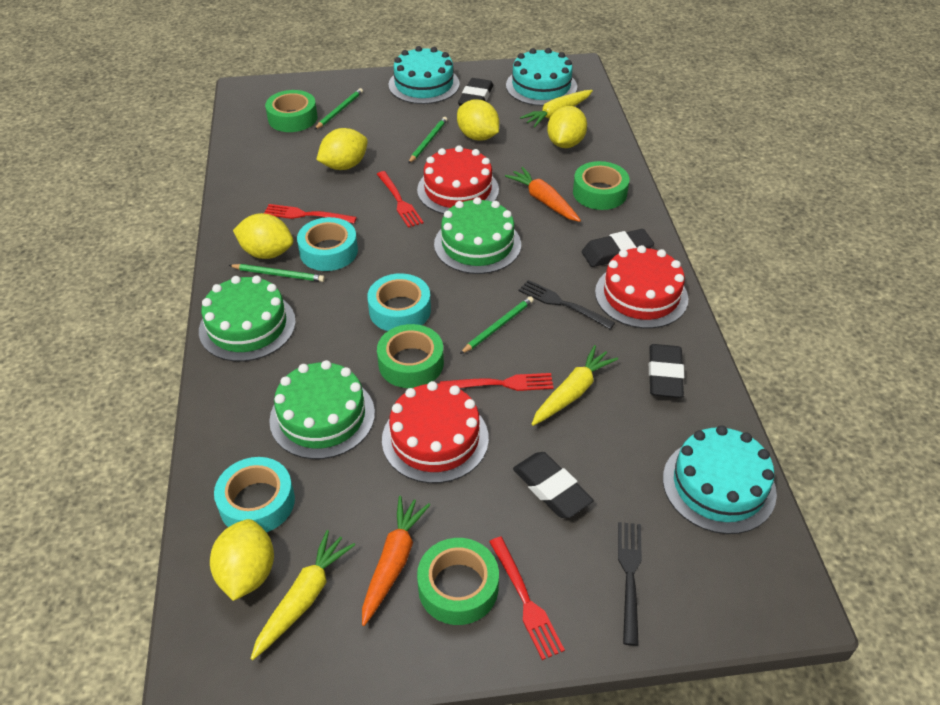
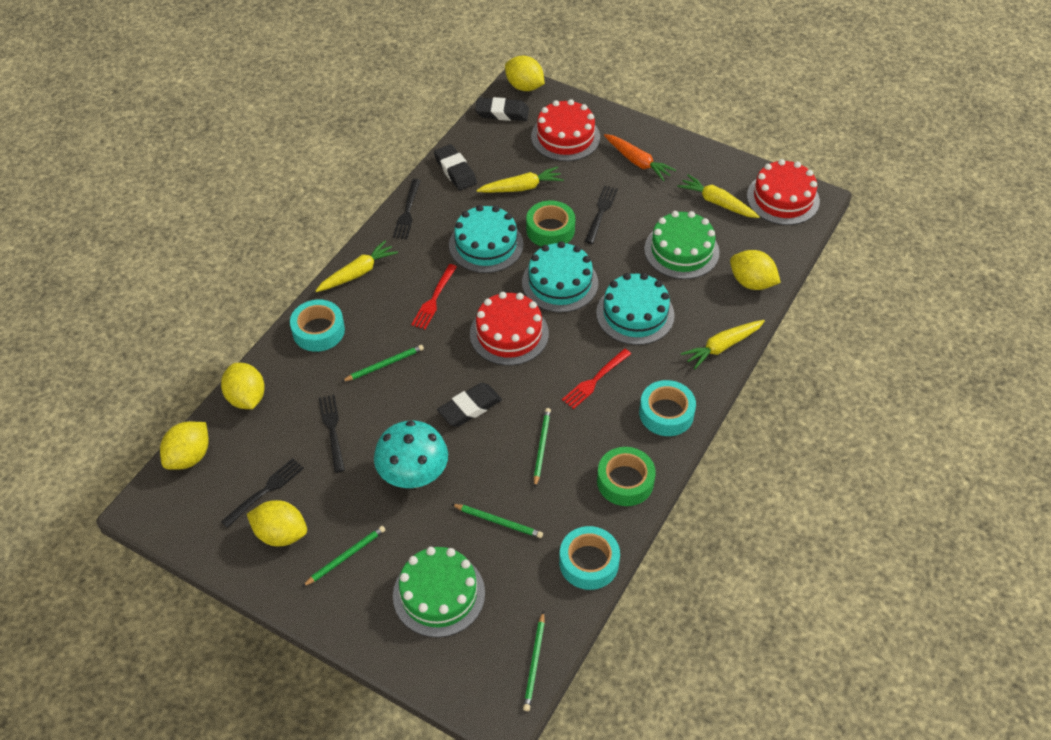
black eraser: 4 -> 3
black fork: 2 -> 4
green cake: 3 -> 2
green pencil: 4 -> 5
green tape: 4 -> 2
orange carrot: 2 -> 1
red fork: 4 -> 2
turquoise mushroom: 0 -> 1
yellow carrot: 3 -> 4

